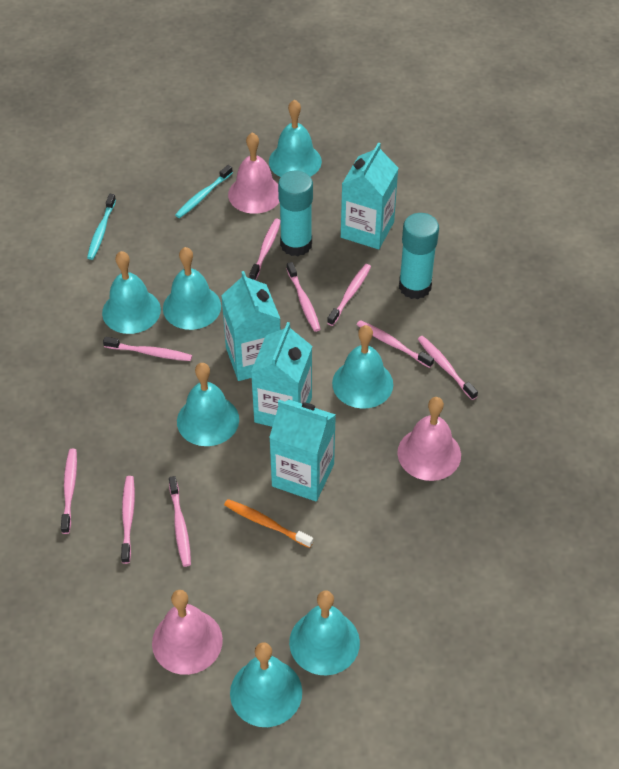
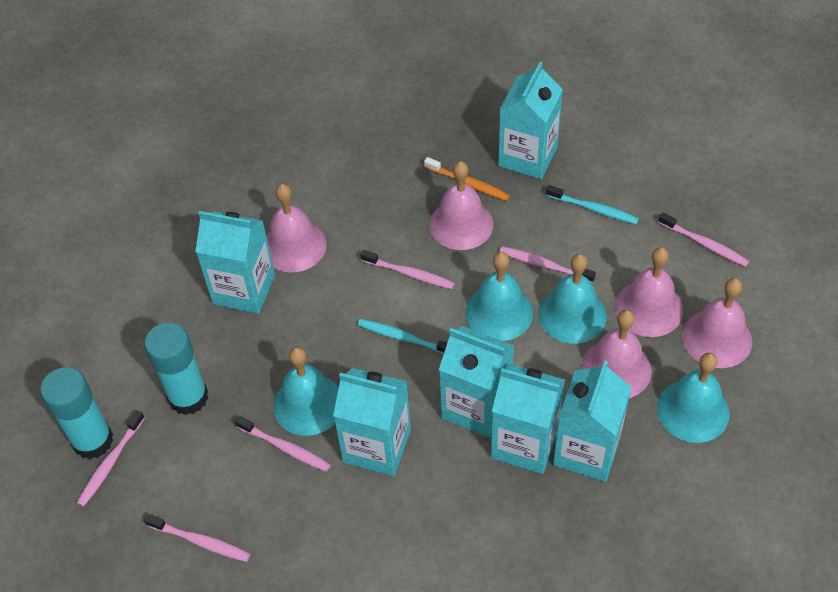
pink bell: 3 -> 5
pink toothbrush: 9 -> 6
turquoise bell: 7 -> 4
turquoise carton: 4 -> 6

